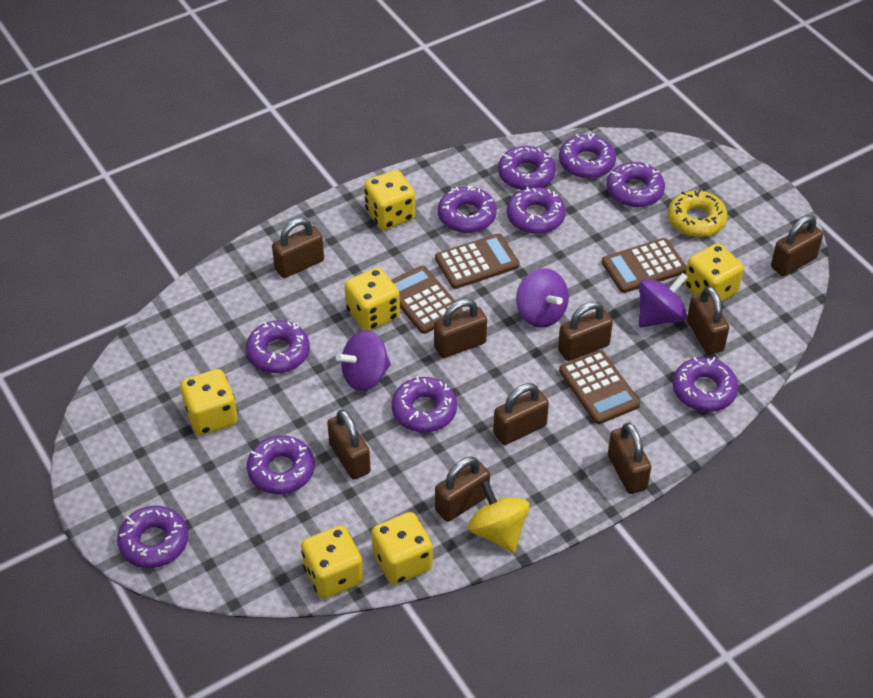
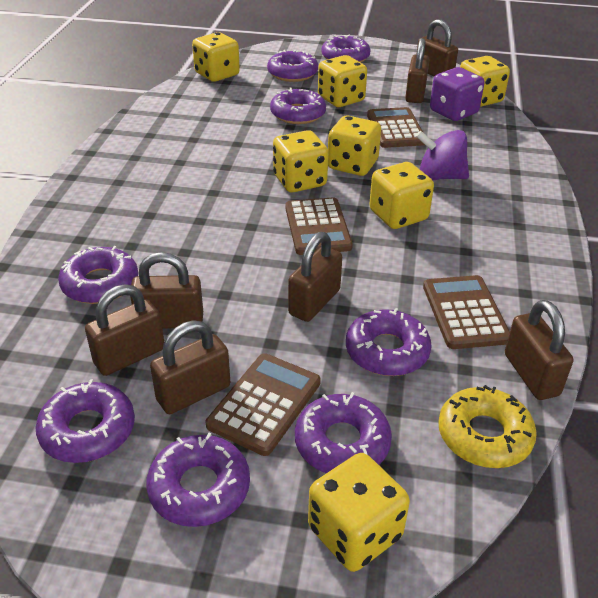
brown padlock: 9 -> 7
purple dice: 0 -> 1
purple donut: 10 -> 8
purple spinning top: 3 -> 1
yellow dice: 6 -> 7
yellow spinning top: 1 -> 0

